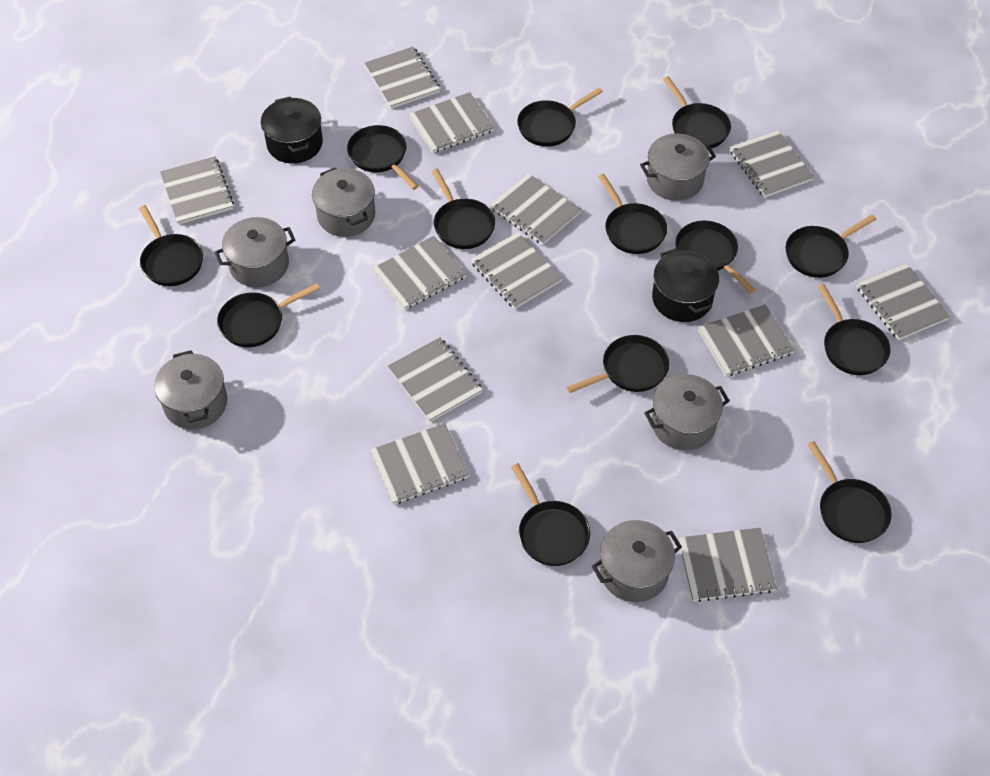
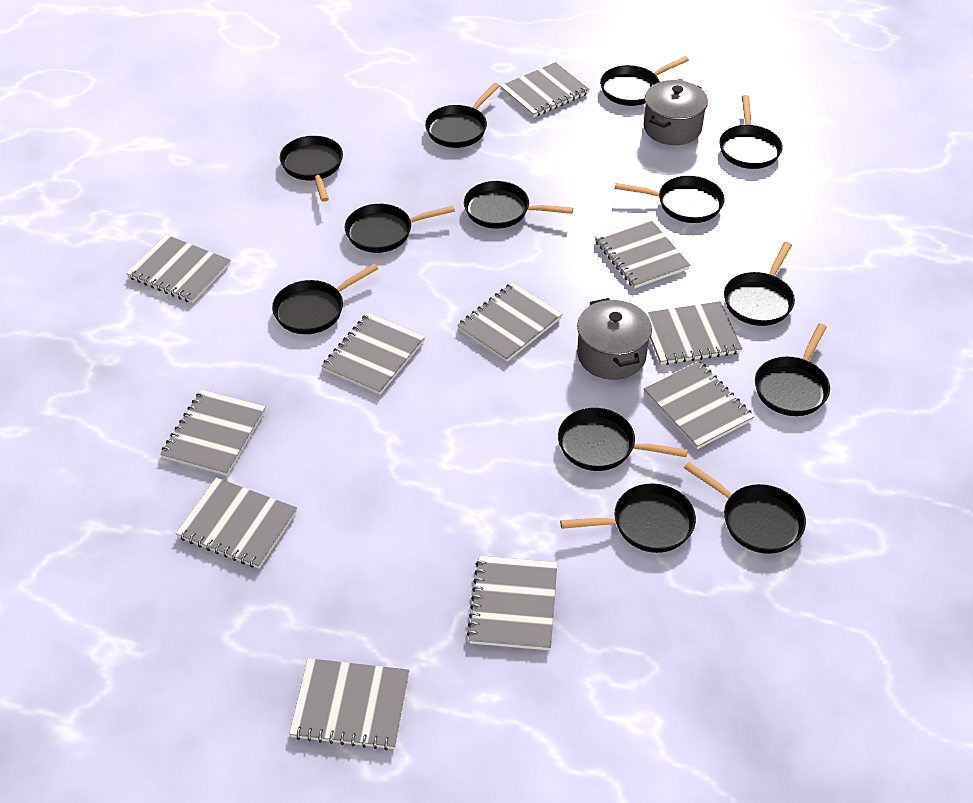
black pot: 2 -> 0
grey notebook: 12 -> 11
grey pot: 6 -> 2

